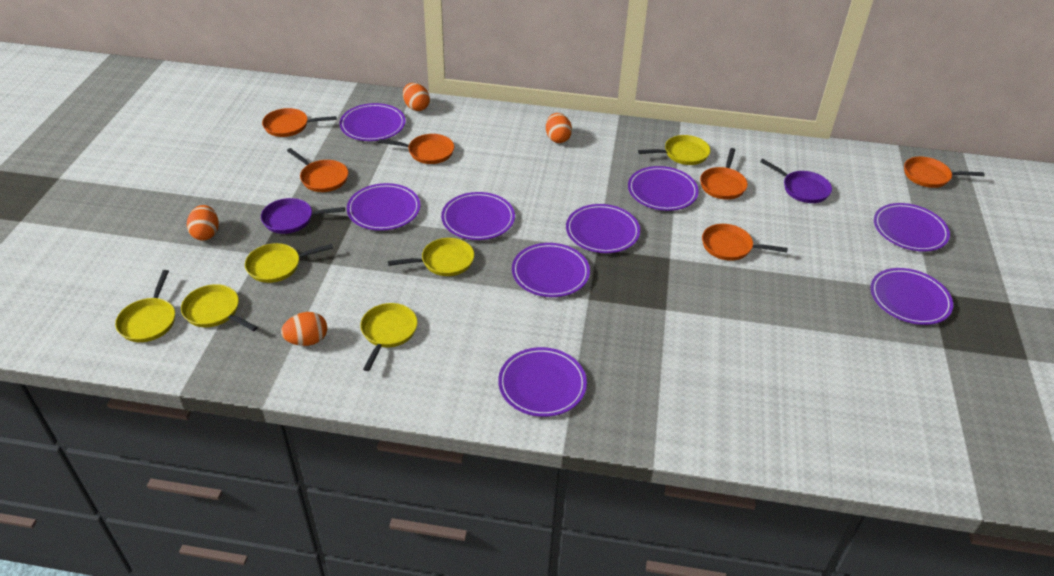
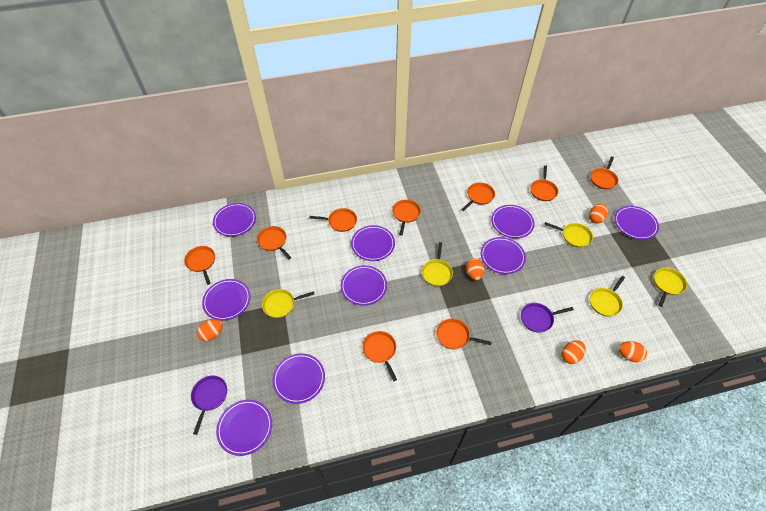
orange egg: 4 -> 5
orange pan: 6 -> 9
yellow pan: 6 -> 5

